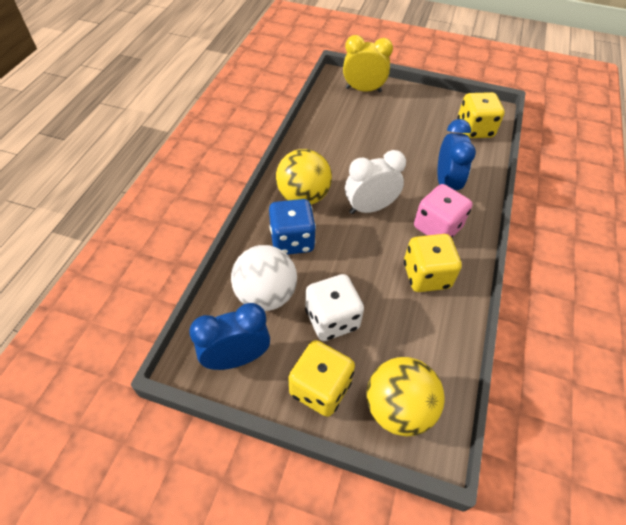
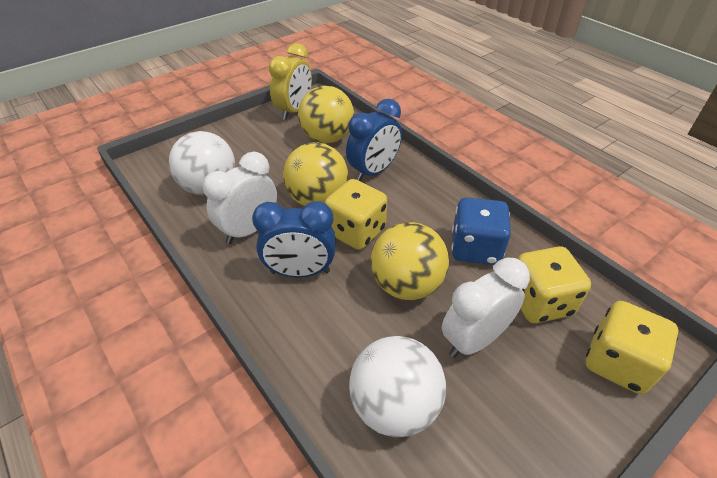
pink dice: 1 -> 0
white ball: 1 -> 2
white clock: 1 -> 2
white dice: 1 -> 0
yellow ball: 2 -> 3

